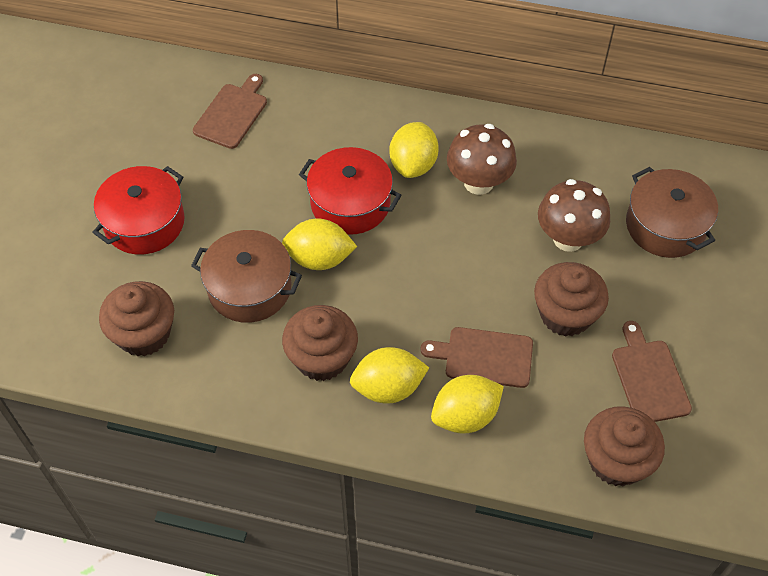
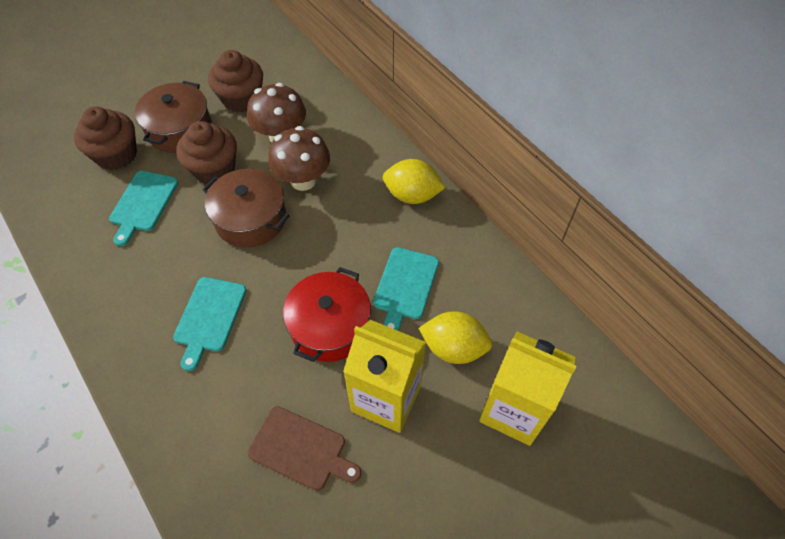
brown cupcake: 4 -> 3
brown cutting board: 3 -> 1
red pot: 2 -> 1
turquoise cutting board: 0 -> 3
yellow carton: 0 -> 2
yellow lemon: 4 -> 2

